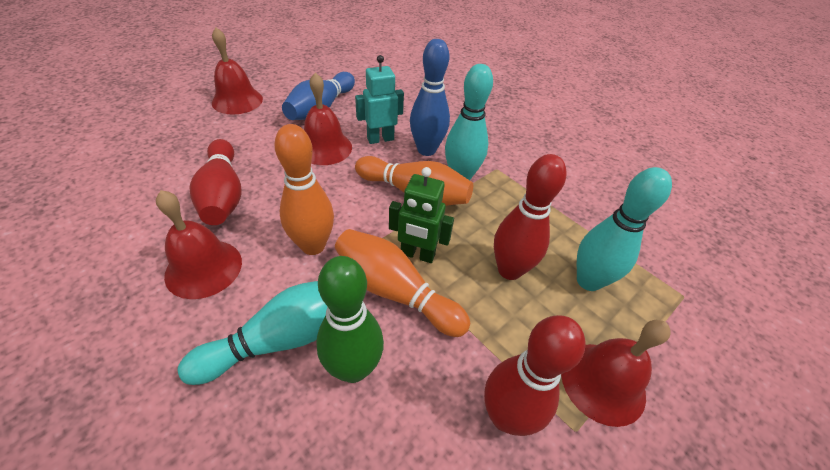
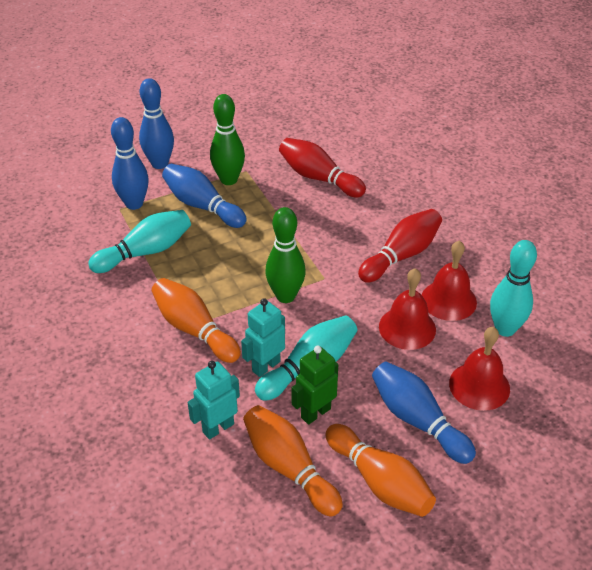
blue bowling pin: 2 -> 4
green bowling pin: 1 -> 2
red bell: 4 -> 3
red bowling pin: 3 -> 2
turquoise robot: 1 -> 2

